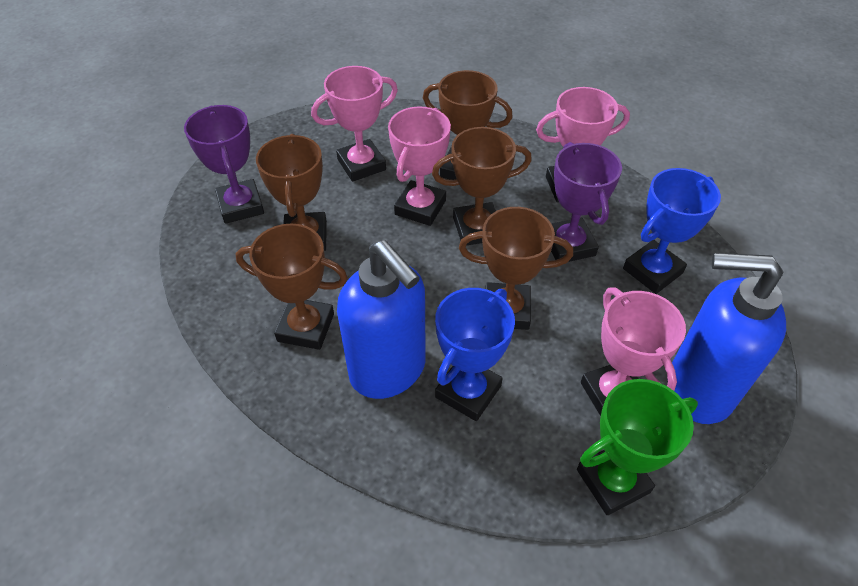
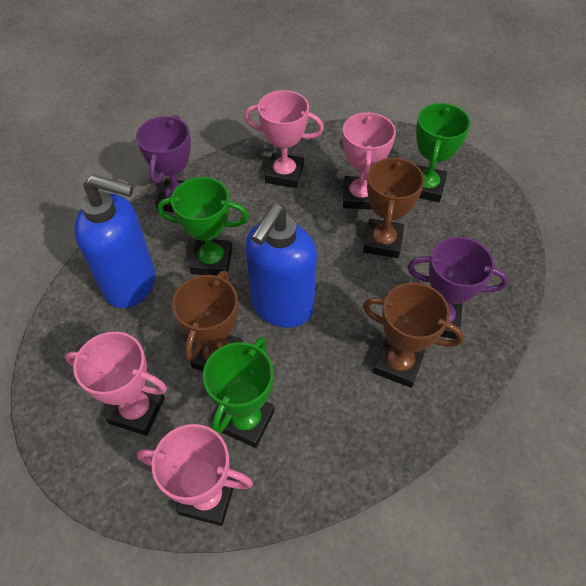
blue trophy: 2 -> 0
brown trophy: 5 -> 3
green trophy: 1 -> 3

